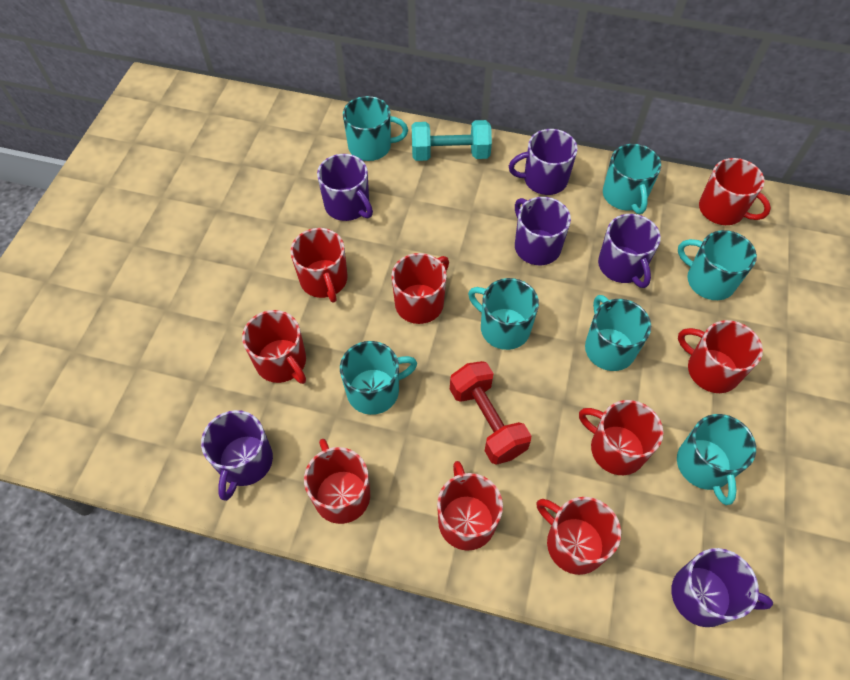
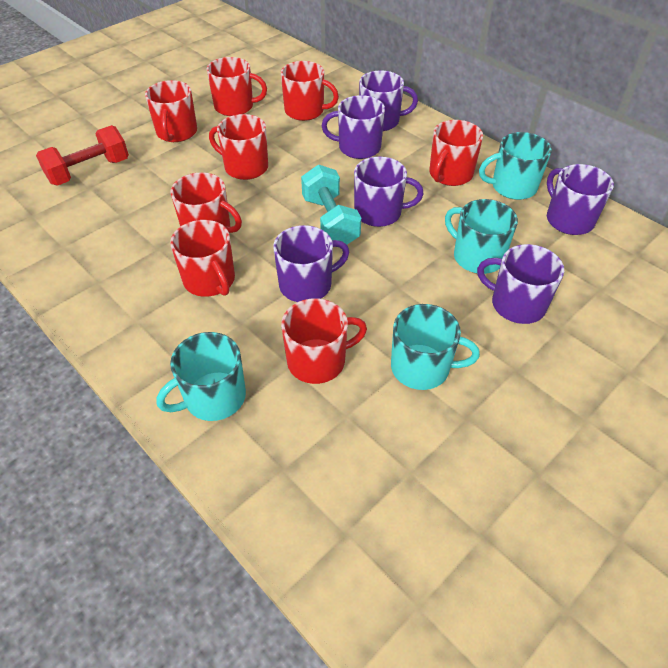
red mug: 9 -> 8
turquoise mug: 7 -> 4

